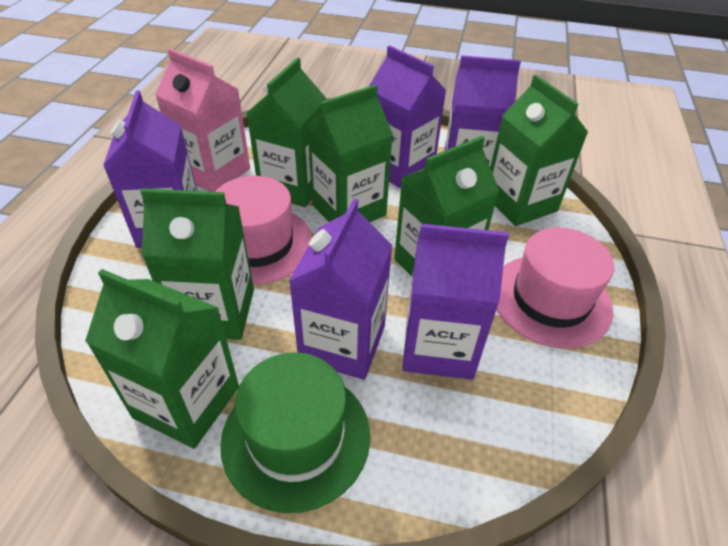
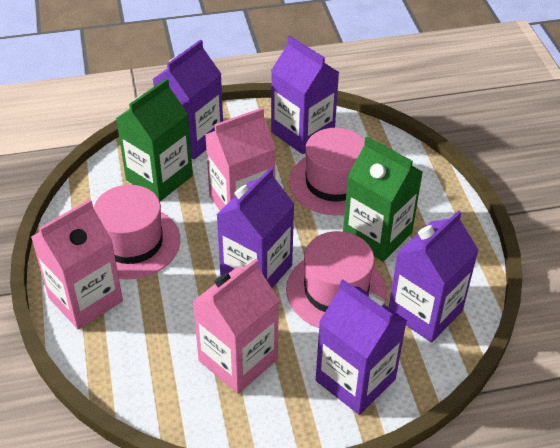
green carton: 6 -> 2
green hat: 1 -> 0
pink carton: 1 -> 3
pink hat: 2 -> 3

